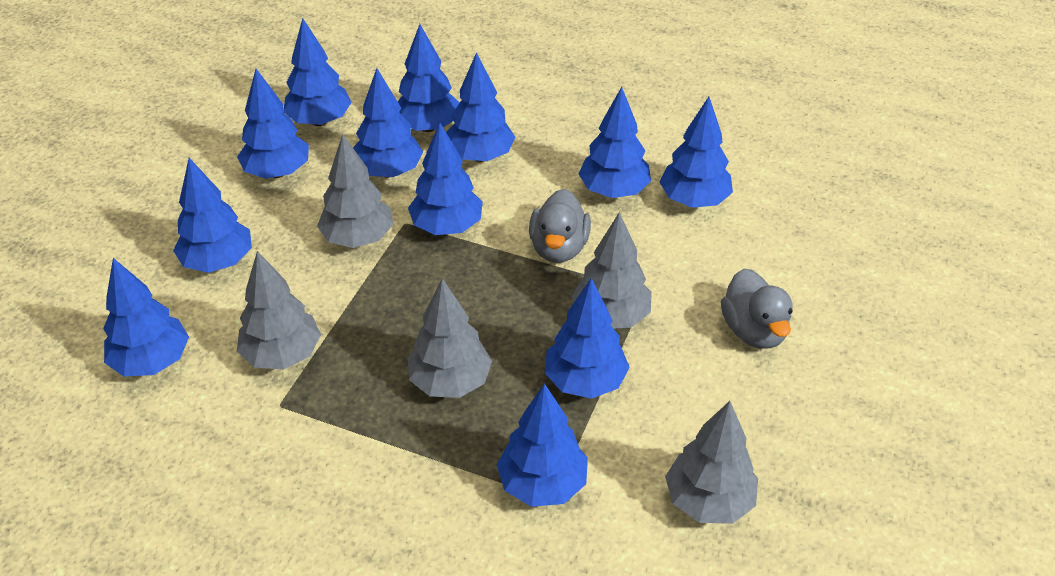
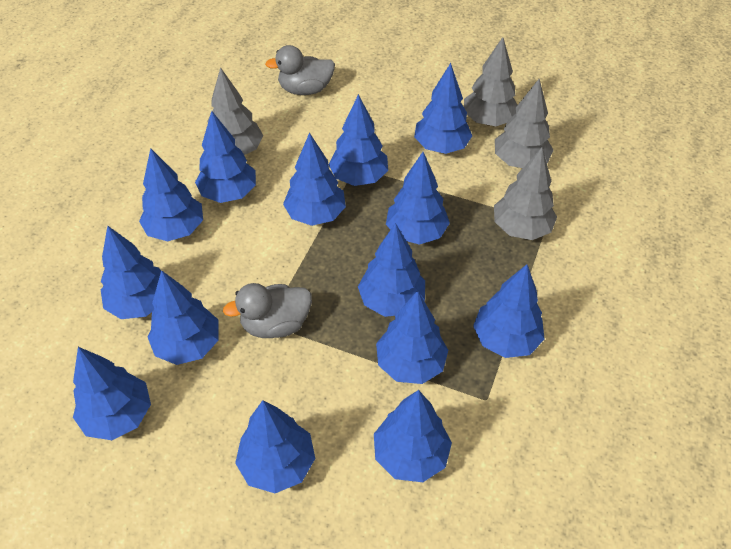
blue tree: 12 -> 14
grey tree: 5 -> 4

